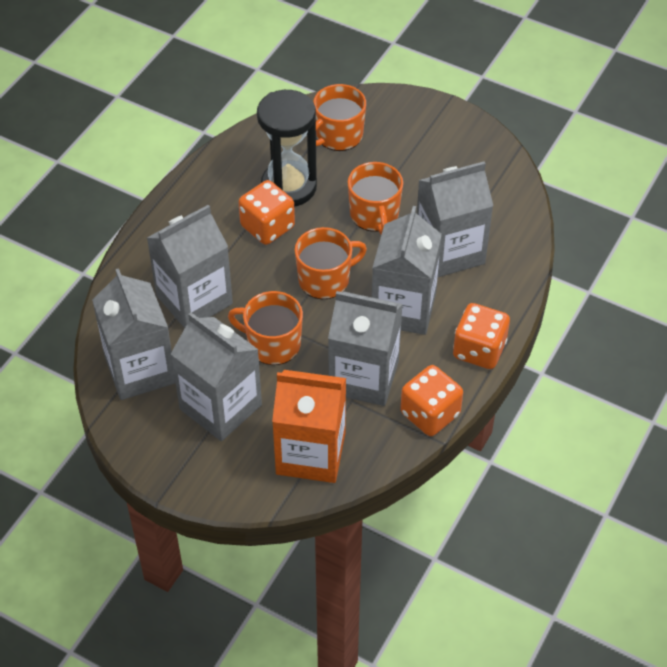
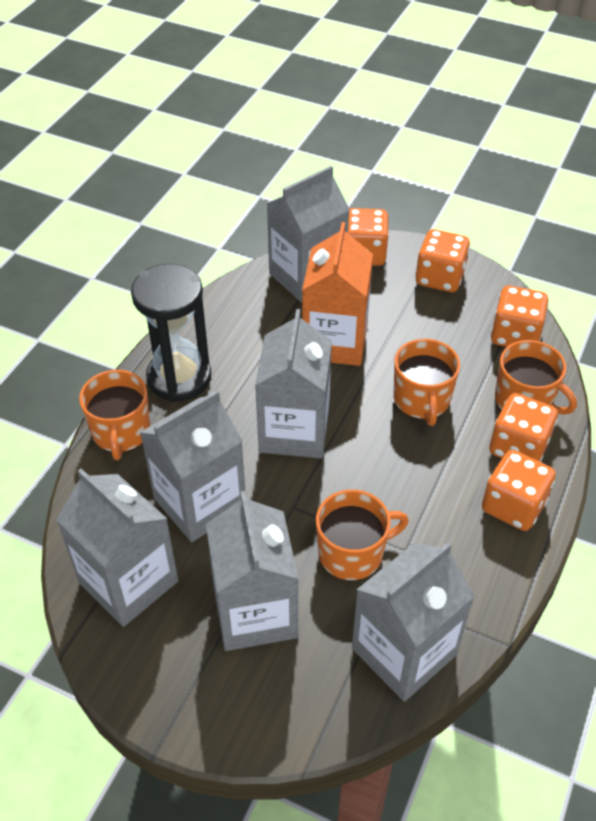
orange dice: 3 -> 5

